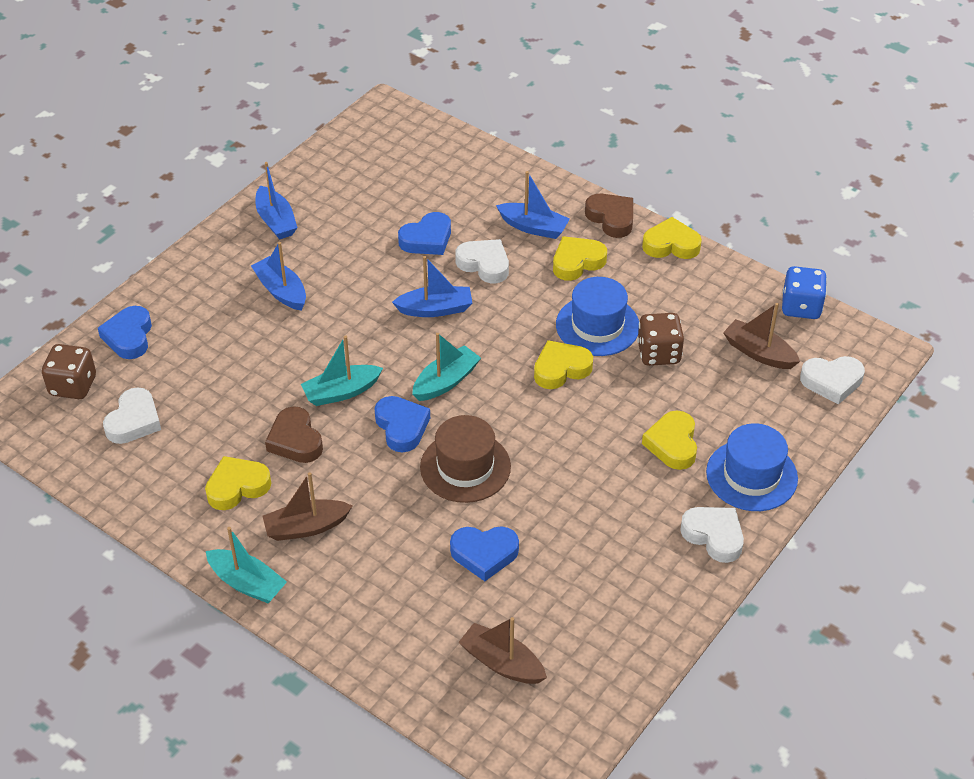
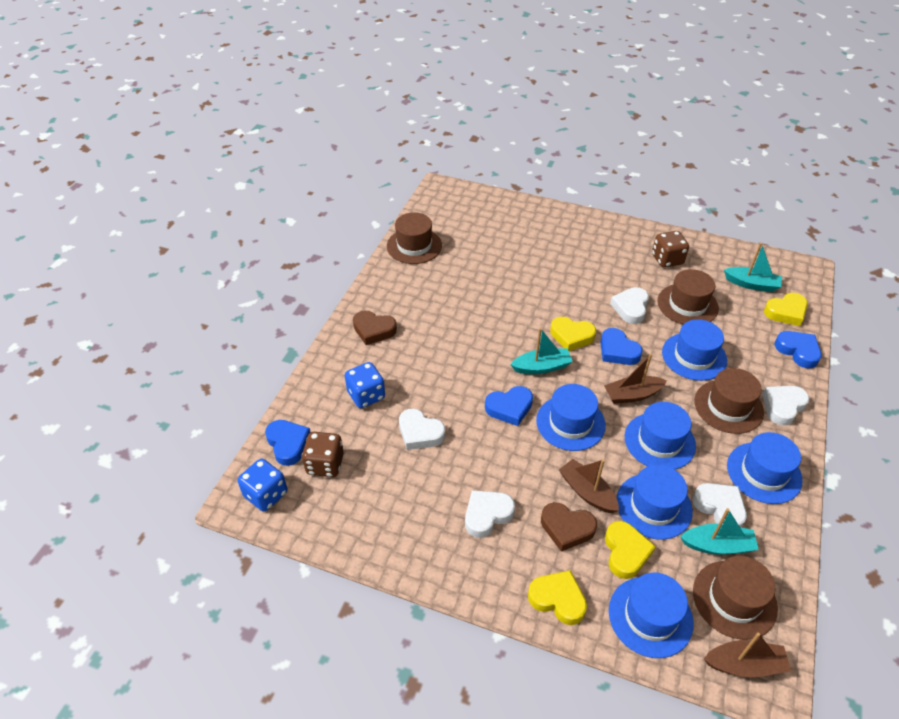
blue boat: 4 -> 0
blue dice: 1 -> 2
blue hat: 2 -> 6
brown hat: 1 -> 4
white heart: 4 -> 5
yellow heart: 5 -> 4

